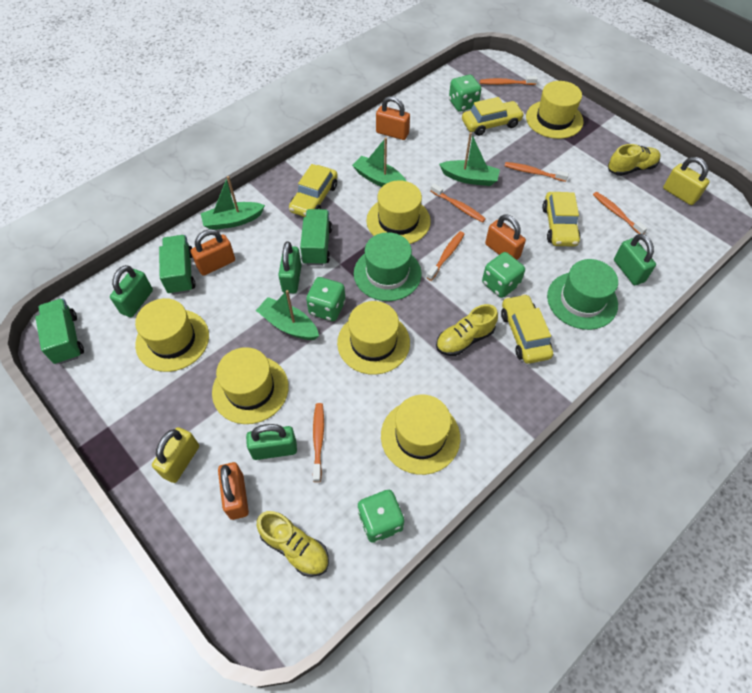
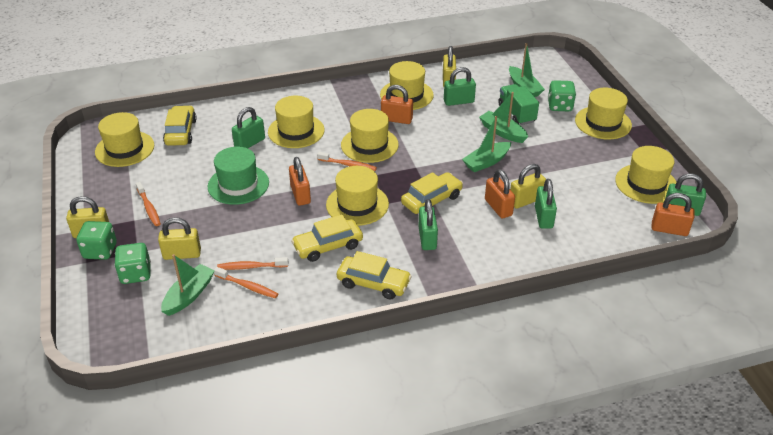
green dice: 4 -> 3
green hat: 2 -> 1
green padlock: 4 -> 5
green truck: 3 -> 1
orange toothbrush: 6 -> 4
yellow hat: 6 -> 7
yellow padlock: 2 -> 4
yellow shoe: 3 -> 0

